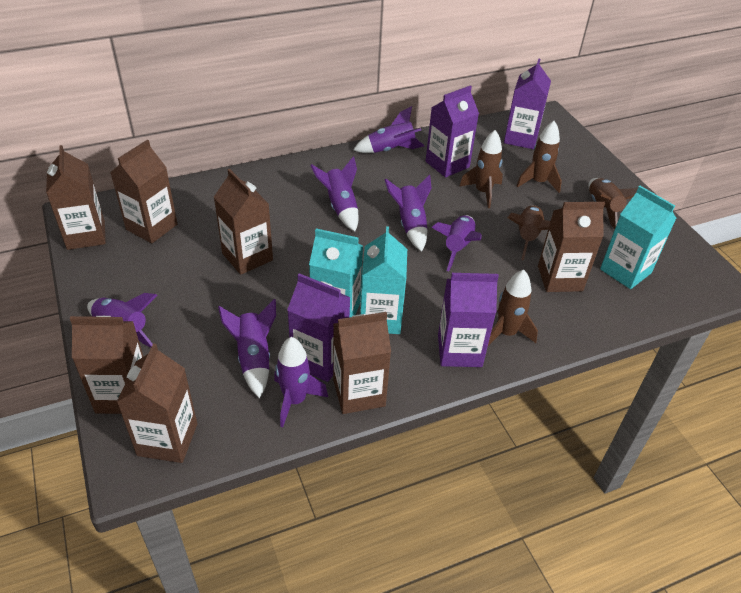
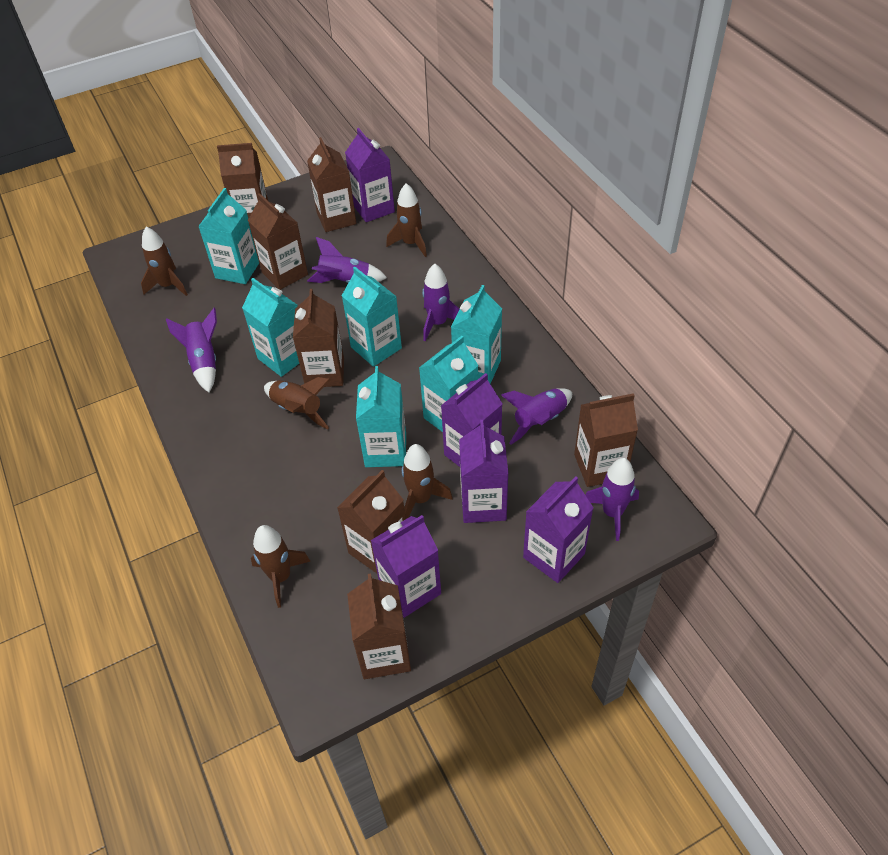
purple carton: 4 -> 5
purple rocket: 7 -> 5
turquoise carton: 3 -> 6

